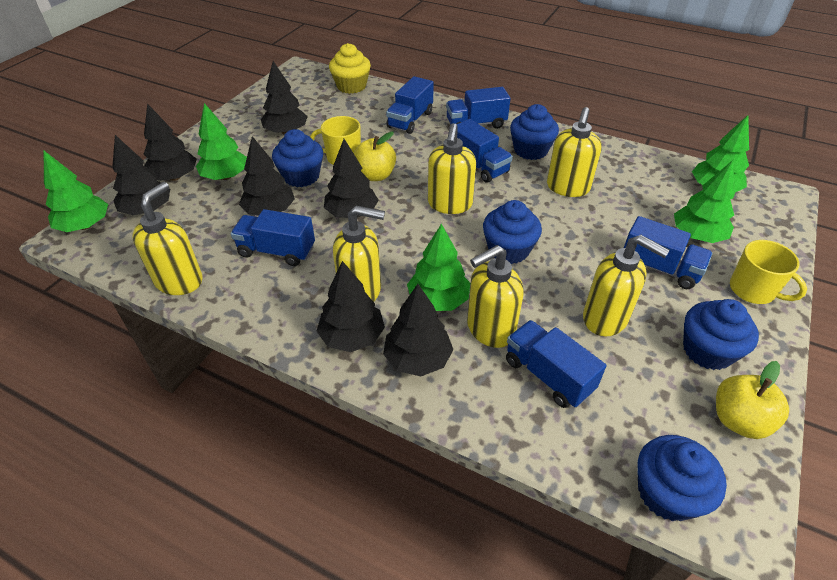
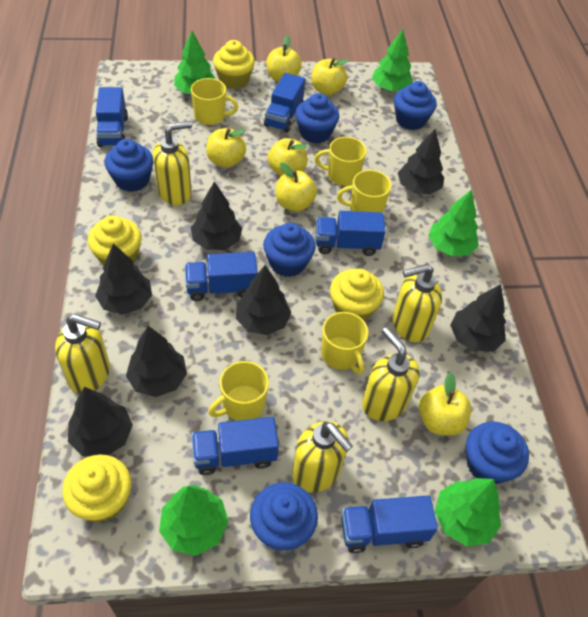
blue cupcake: 5 -> 6
yellow apple: 2 -> 6
yellow cupcake: 1 -> 4
yellow mug: 2 -> 5
yellow soap dispenser: 6 -> 5

